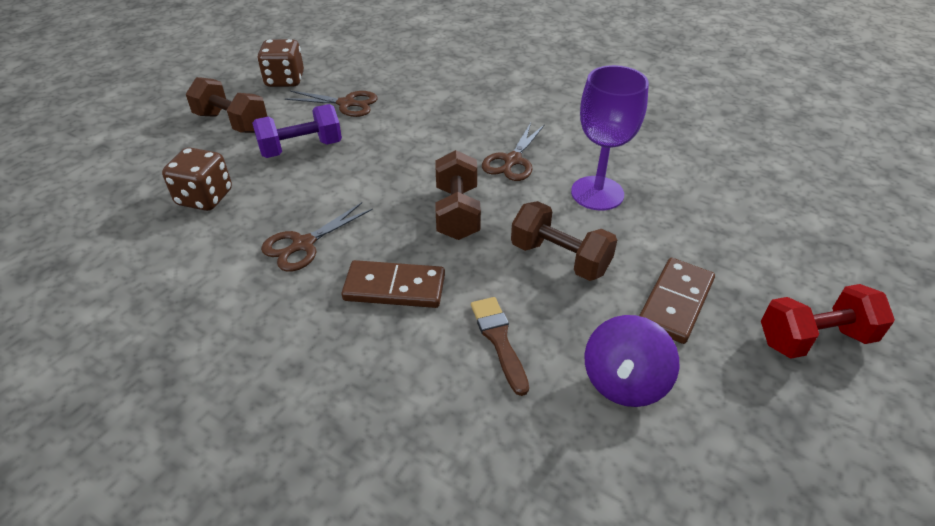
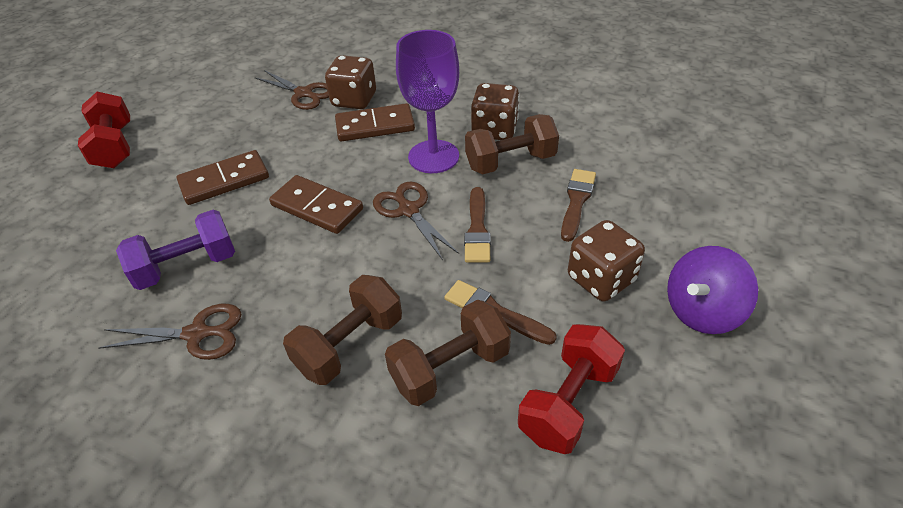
brown brush: 1 -> 3
brown dice: 2 -> 3
brown domino: 2 -> 3
red dumbbell: 1 -> 2

